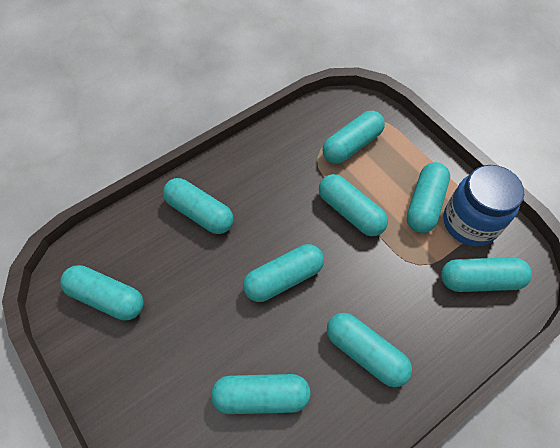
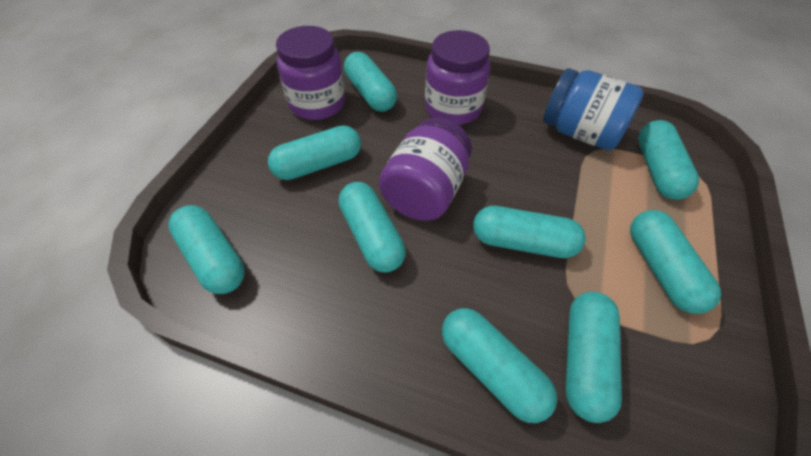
purple jar: 0 -> 3

